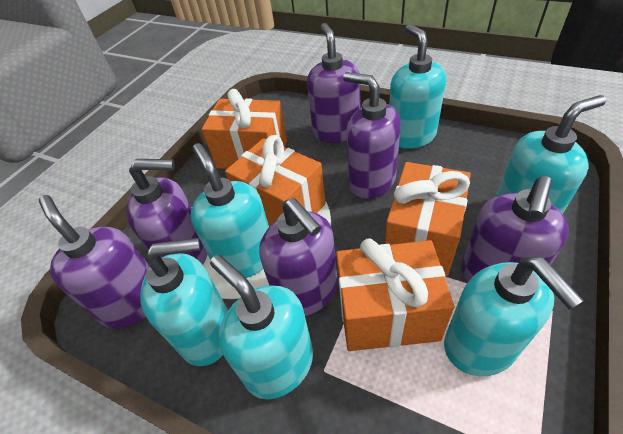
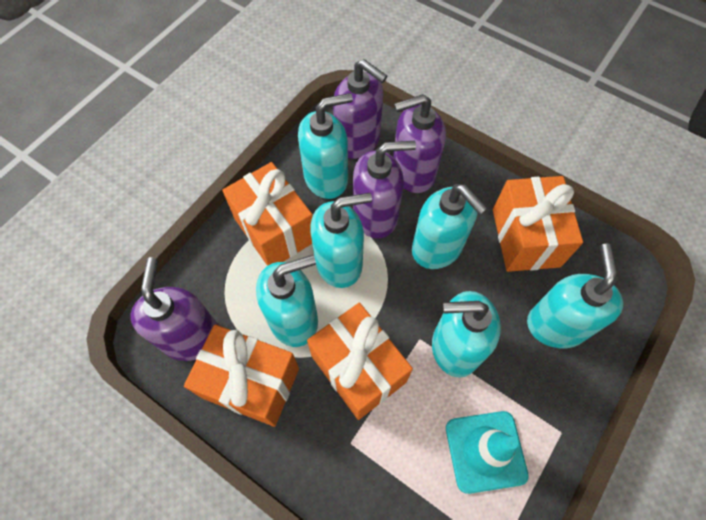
purple soap dispenser: 6 -> 4
turquoise traffic cone: 0 -> 1

